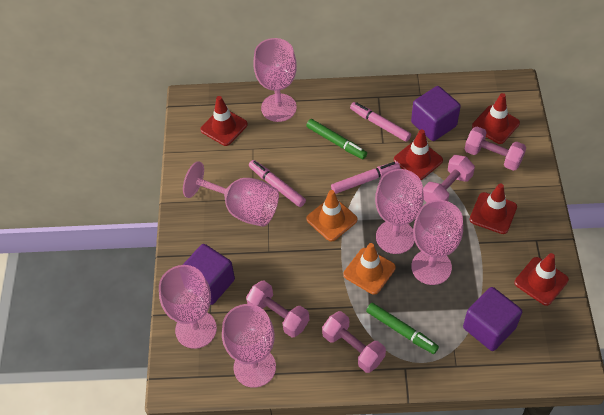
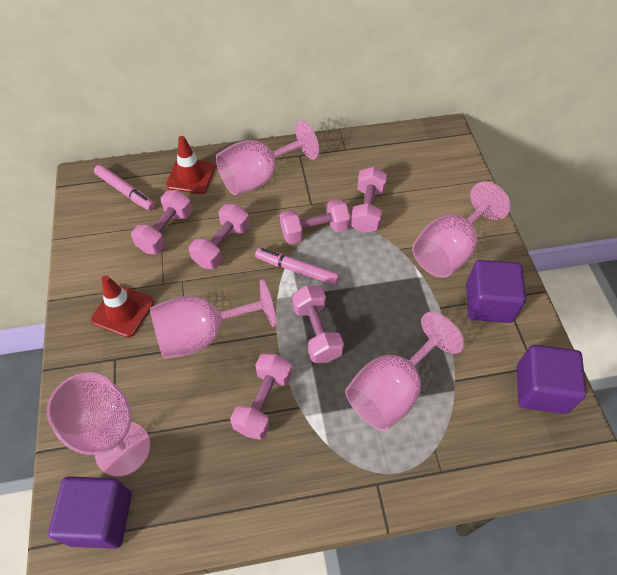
green marker: 2 -> 0
orange traffic cone: 2 -> 0
pink dumbbell: 4 -> 6
pink goblet: 6 -> 5
pink marker: 3 -> 2
red traffic cone: 5 -> 2

